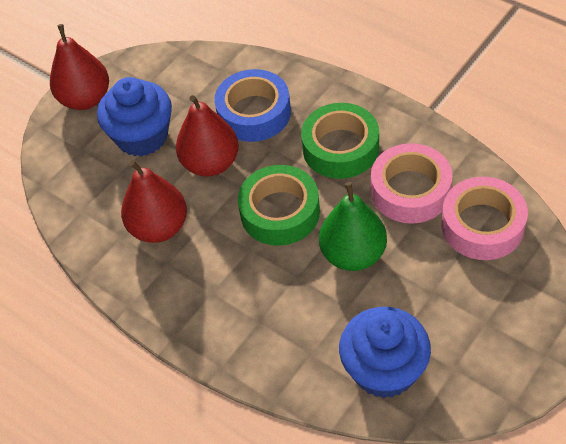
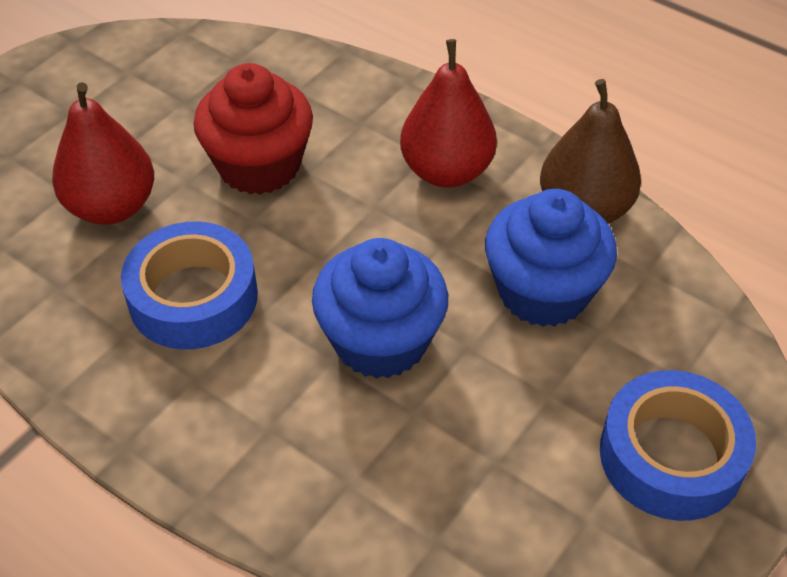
blue tape: 1 -> 2
brown pear: 0 -> 1
green pear: 1 -> 0
green tape: 2 -> 0
pink tape: 2 -> 0
red cupcake: 0 -> 1
red pear: 3 -> 2

